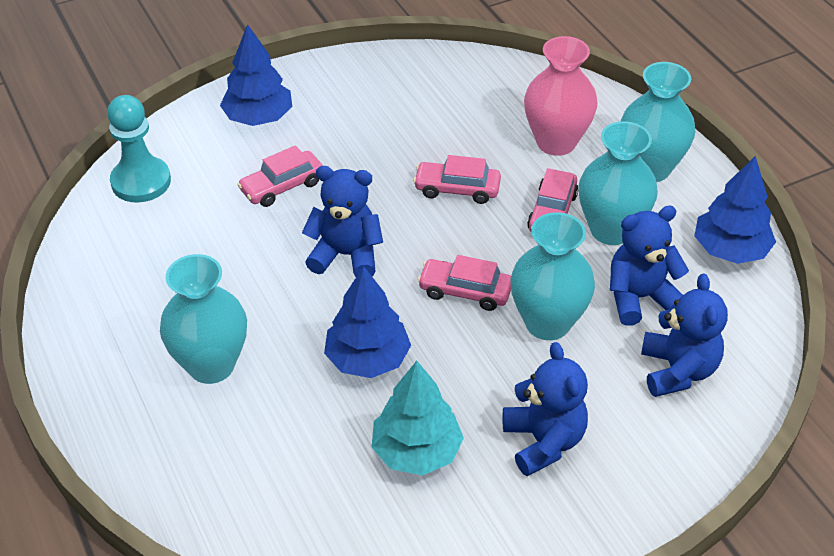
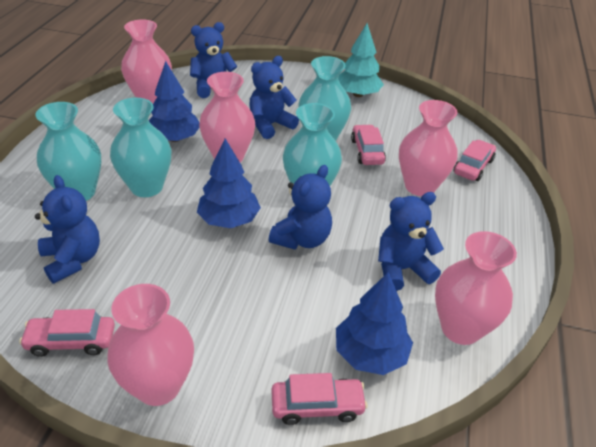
blue teddy bear: 4 -> 5
pink vase: 1 -> 5
turquoise pawn: 1 -> 0

